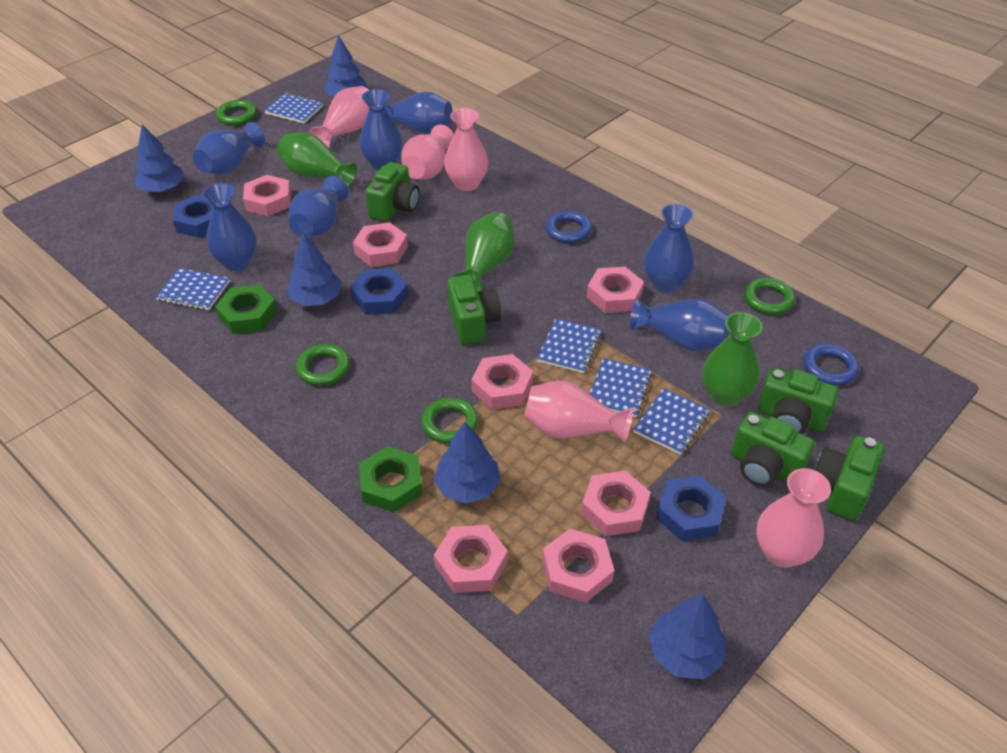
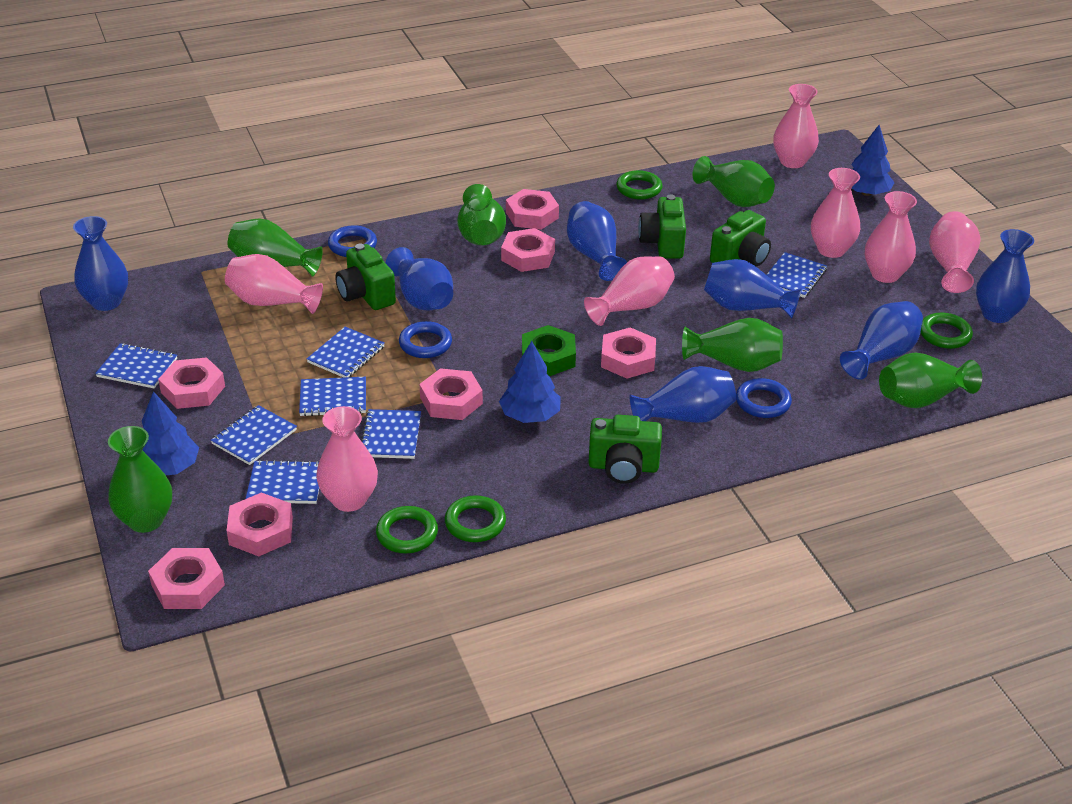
blue notebook: 5 -> 7
blue nut: 3 -> 0
blue ring: 2 -> 3
blue tree: 5 -> 3
green camera: 5 -> 4
green nut: 2 -> 1
green vase: 3 -> 6
pink vase: 5 -> 7

